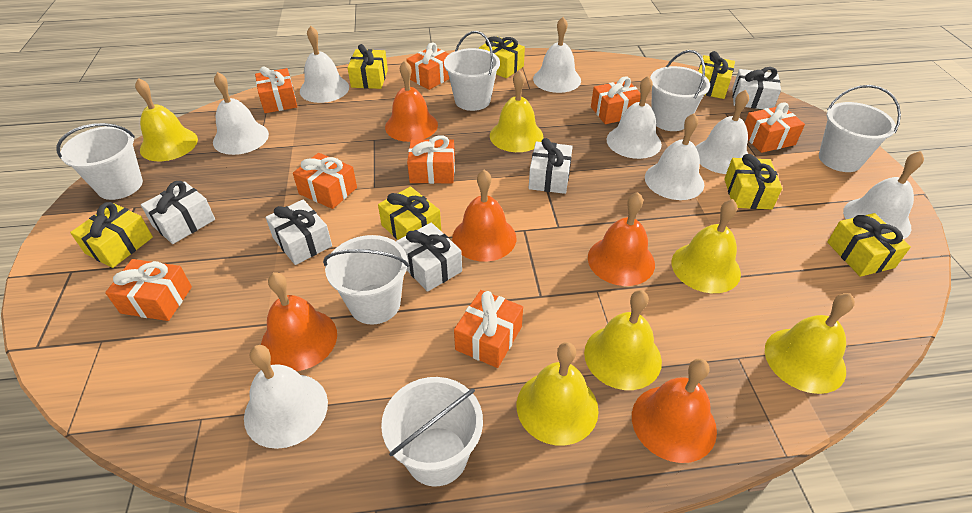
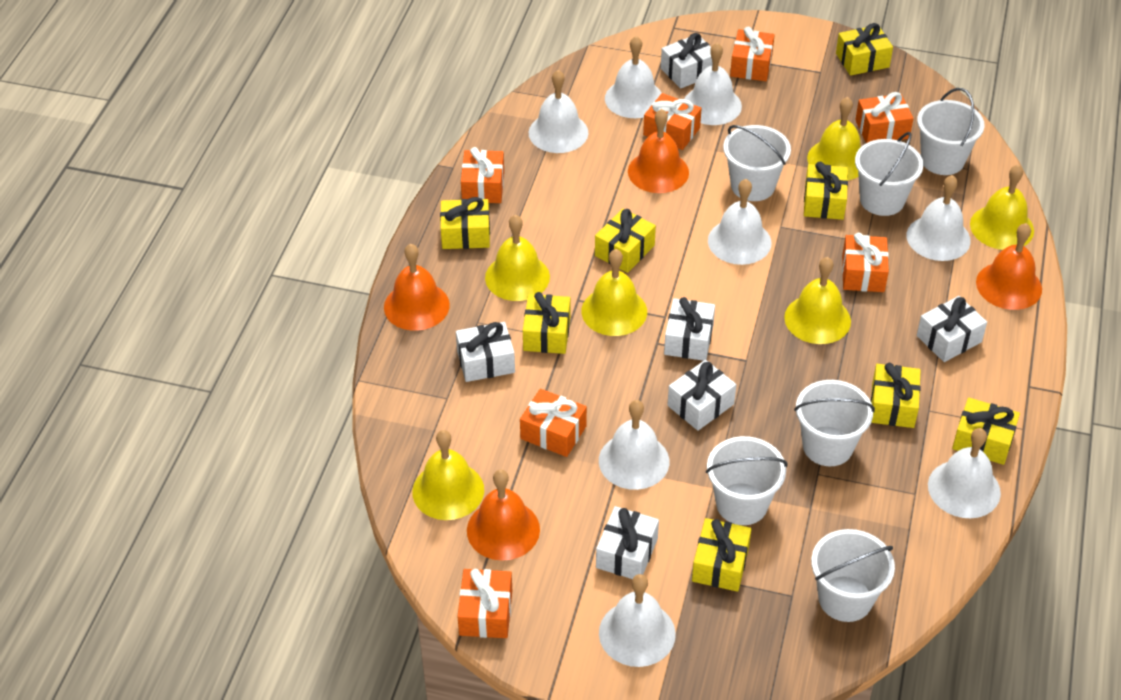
orange bell: 5 -> 4
orange gift: 8 -> 7
white gift: 5 -> 6
yellow gift: 7 -> 8

